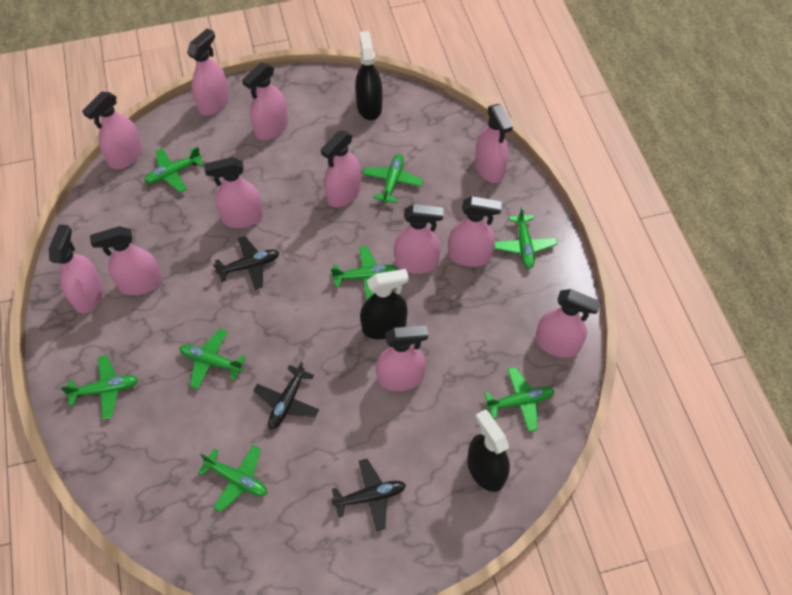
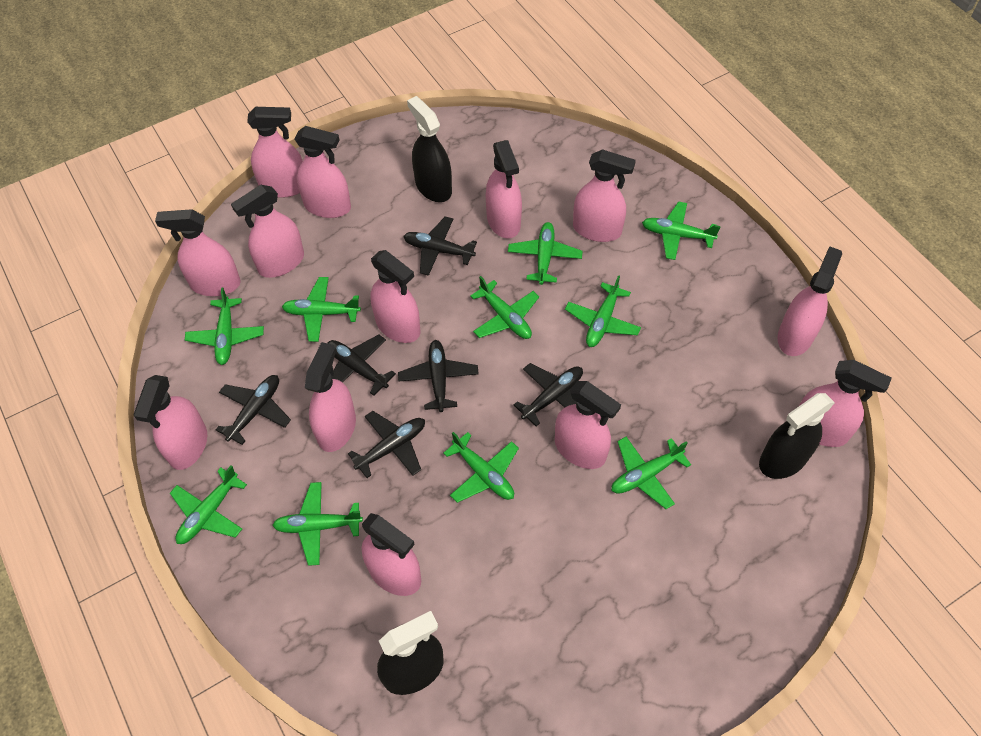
black plane: 3 -> 6
green plane: 8 -> 10
pink spray bottle: 12 -> 13

